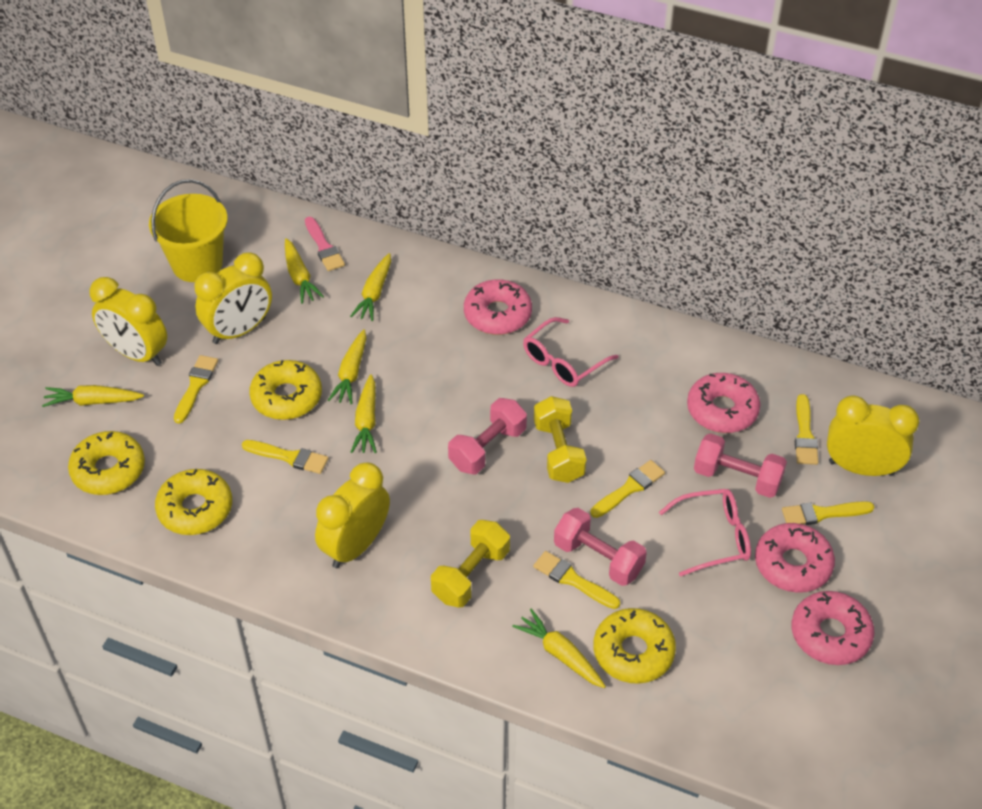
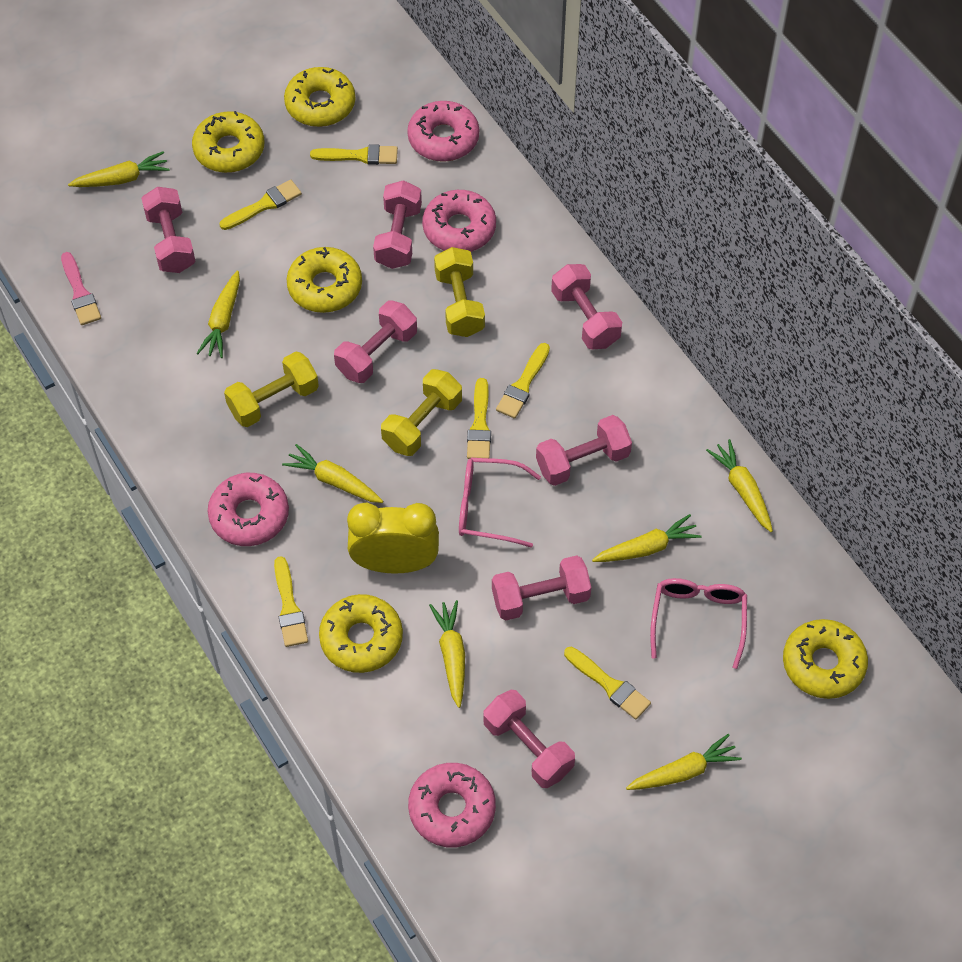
pink dumbbell: 3 -> 7
yellow bucket: 1 -> 0
yellow carrot: 6 -> 7
yellow clock: 4 -> 1
yellow donut: 4 -> 5
yellow dumbbell: 2 -> 3

